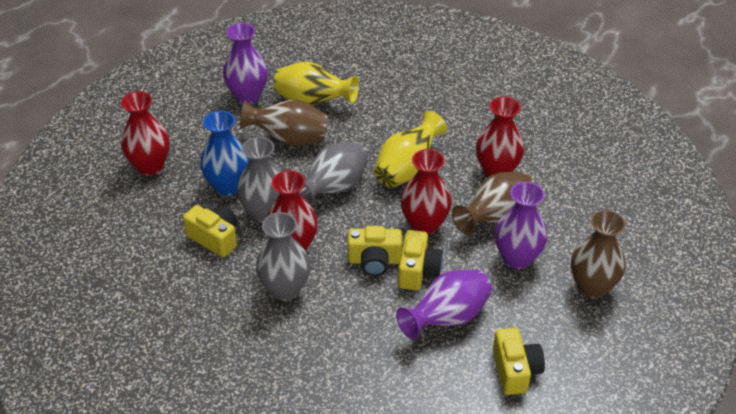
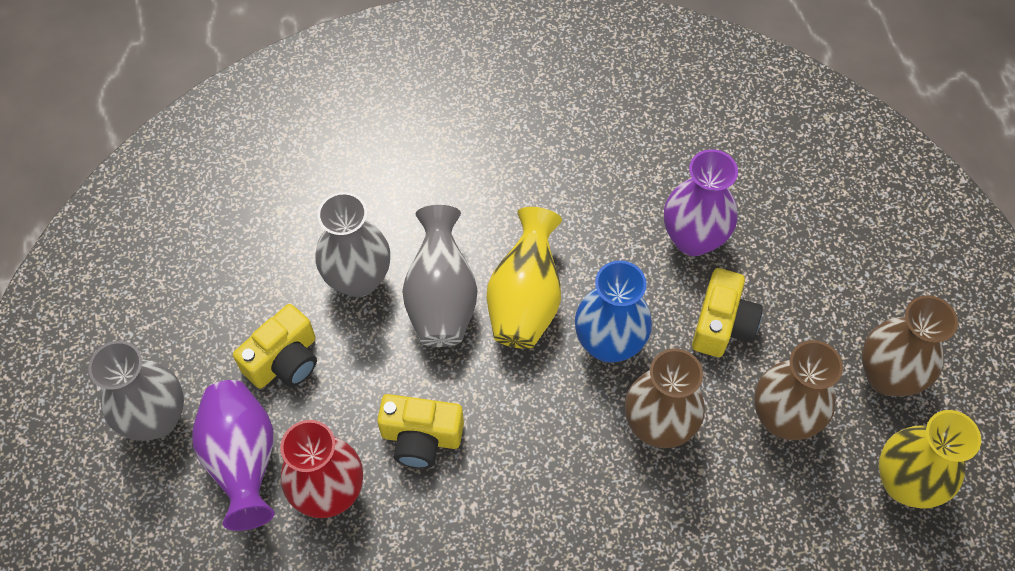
purple vase: 3 -> 2
red vase: 4 -> 1
yellow camera: 4 -> 3

